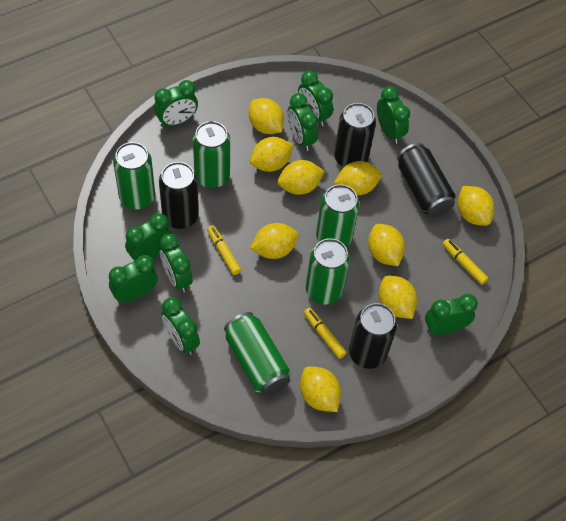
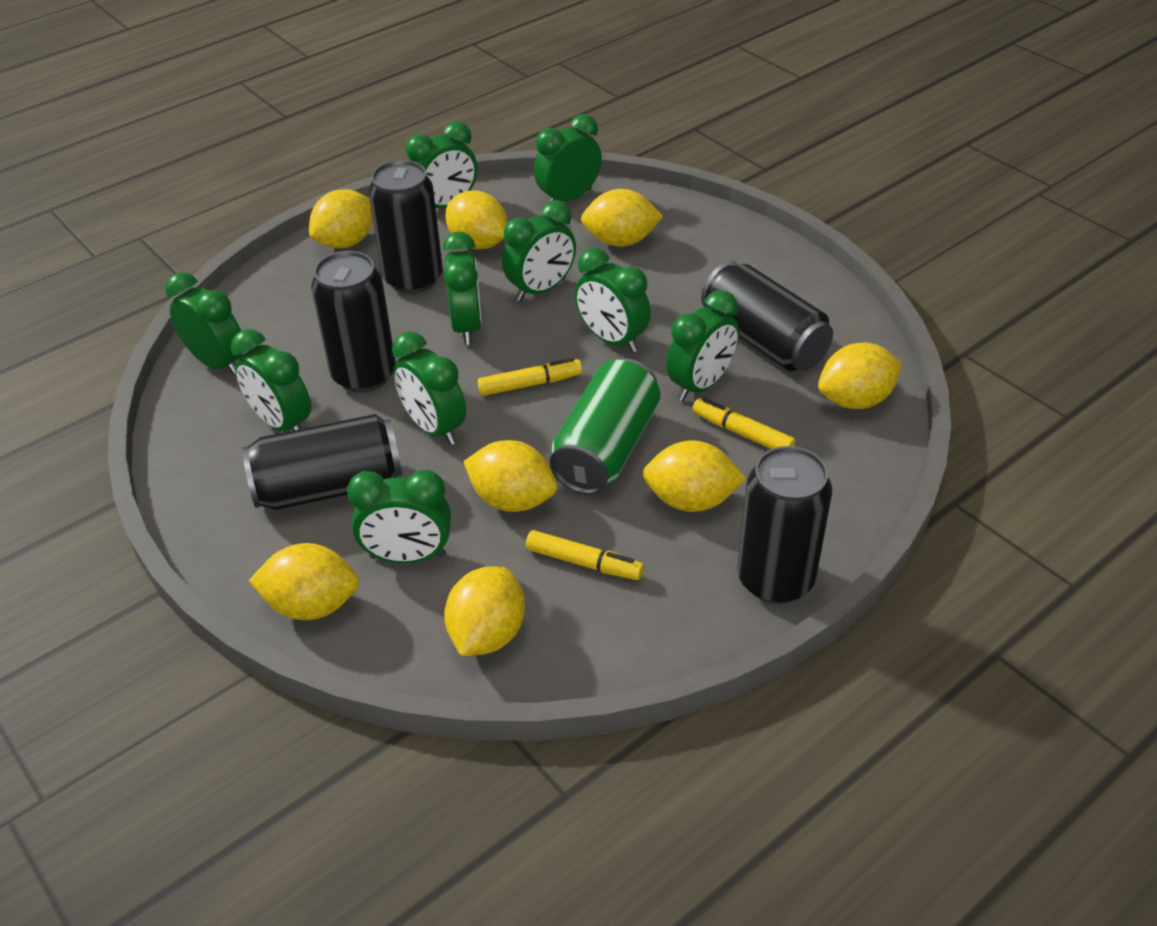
black can: 4 -> 5
green can: 5 -> 1
green clock: 9 -> 10
yellow lemon: 9 -> 8

